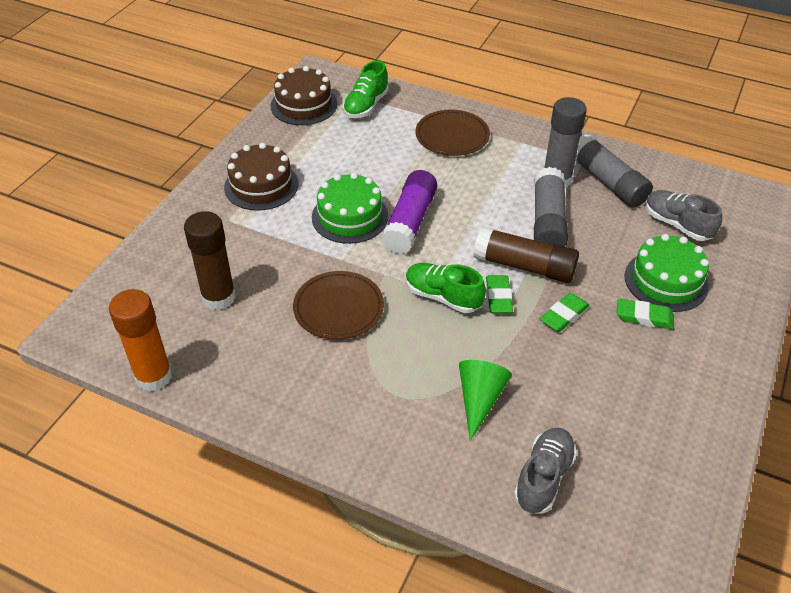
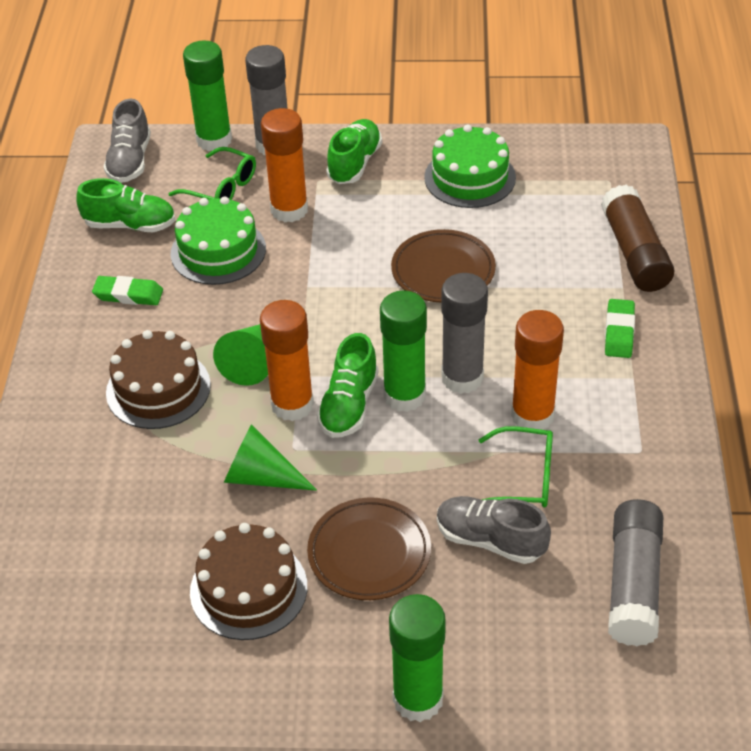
brown glue stick: 2 -> 1
green cone: 1 -> 2
green eraser: 3 -> 2
green glasses: 0 -> 2
green glue stick: 0 -> 3
green shoe: 2 -> 3
orange glue stick: 1 -> 3
purple glue stick: 1 -> 0

